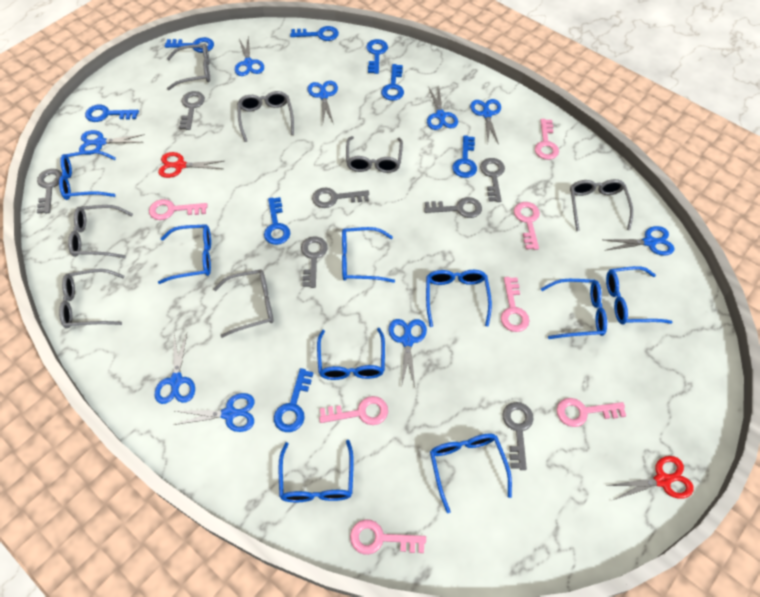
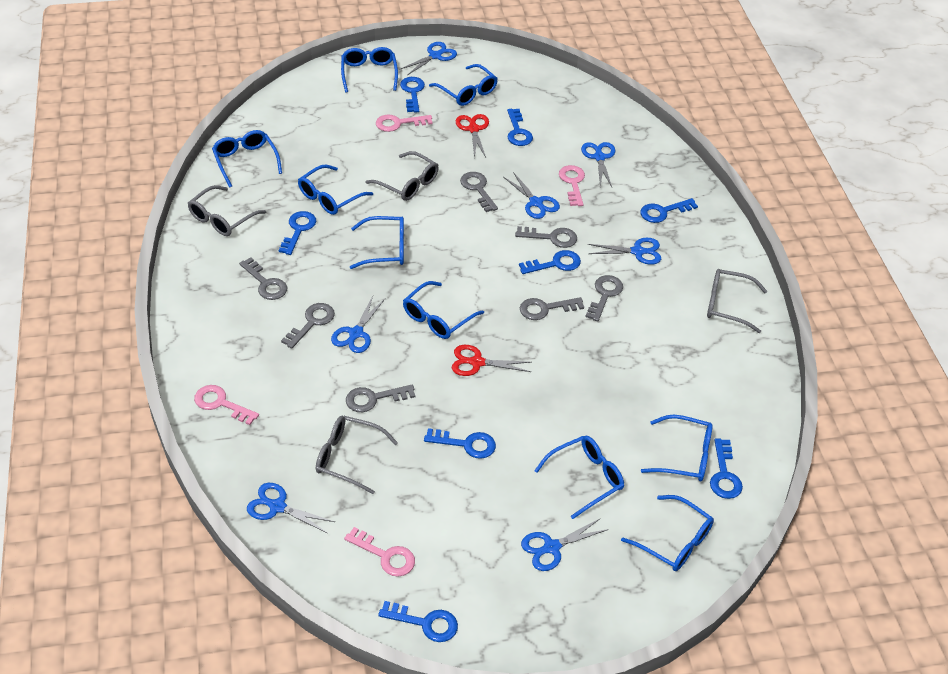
blue scissors: 9 -> 7
grey glasses: 7 -> 4
pink key: 7 -> 4

